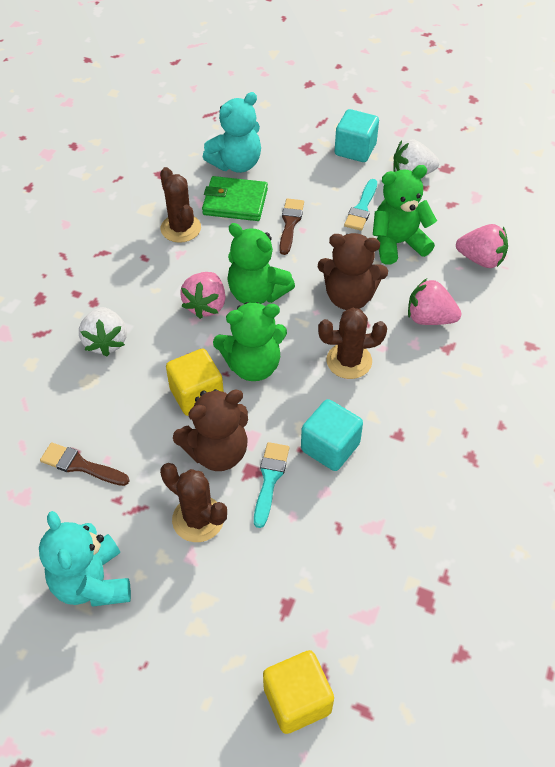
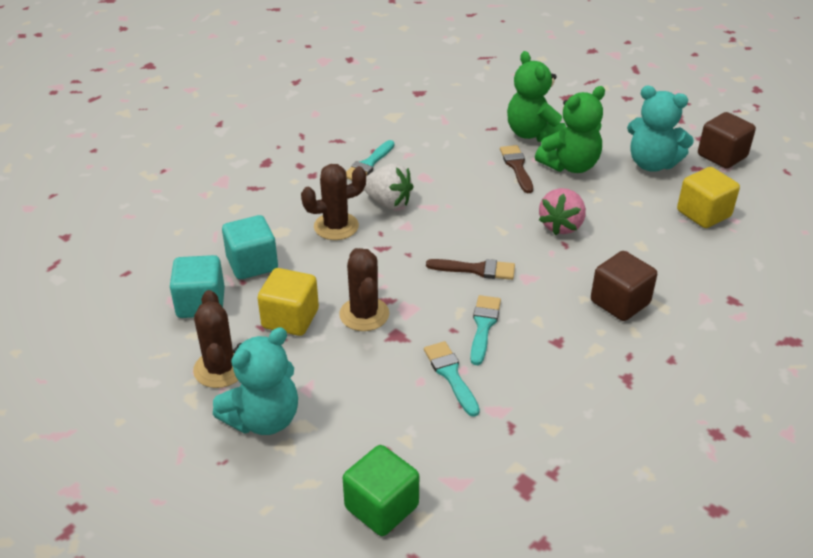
brown cube: 0 -> 2
brown teddy bear: 2 -> 0
green cube: 0 -> 1
green teddy bear: 3 -> 2
green wallet: 1 -> 0
pink strawberry: 3 -> 1
turquoise brush: 2 -> 3
white strawberry: 2 -> 1

